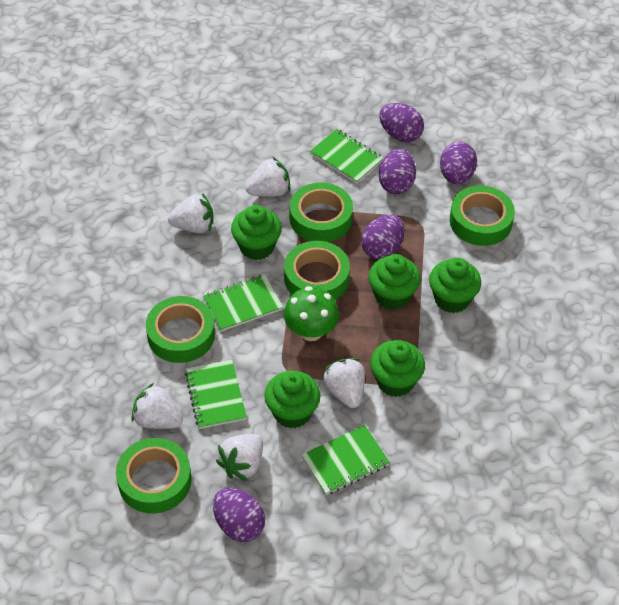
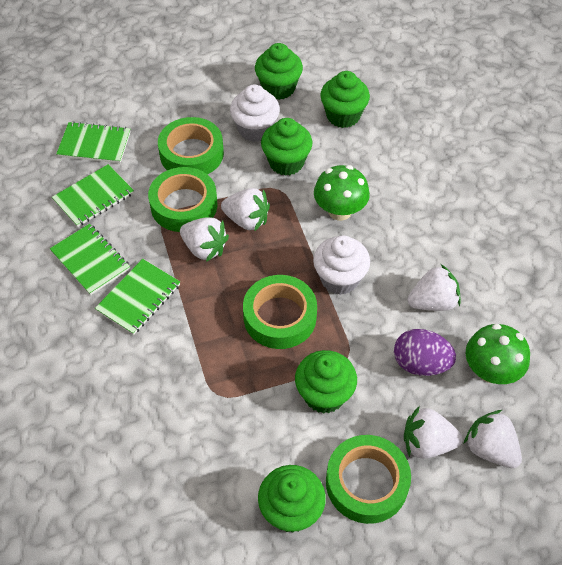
green mushroom: 1 -> 2
green tape: 5 -> 4
purple egg: 5 -> 1
white cupcake: 0 -> 2

